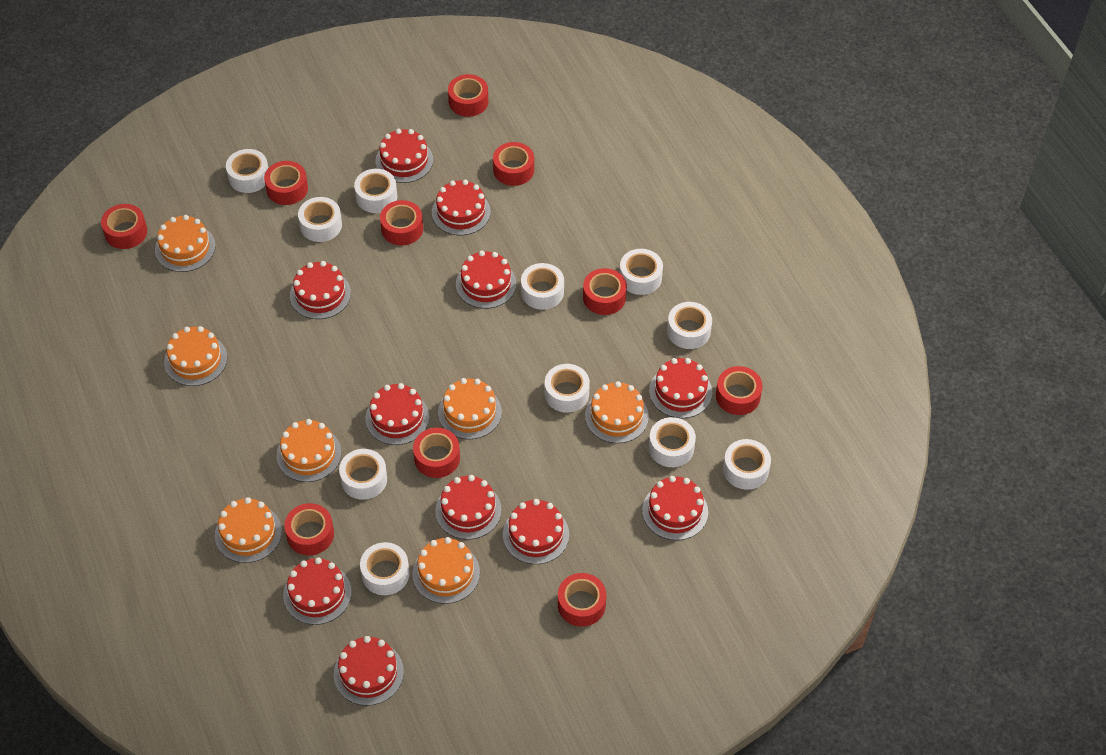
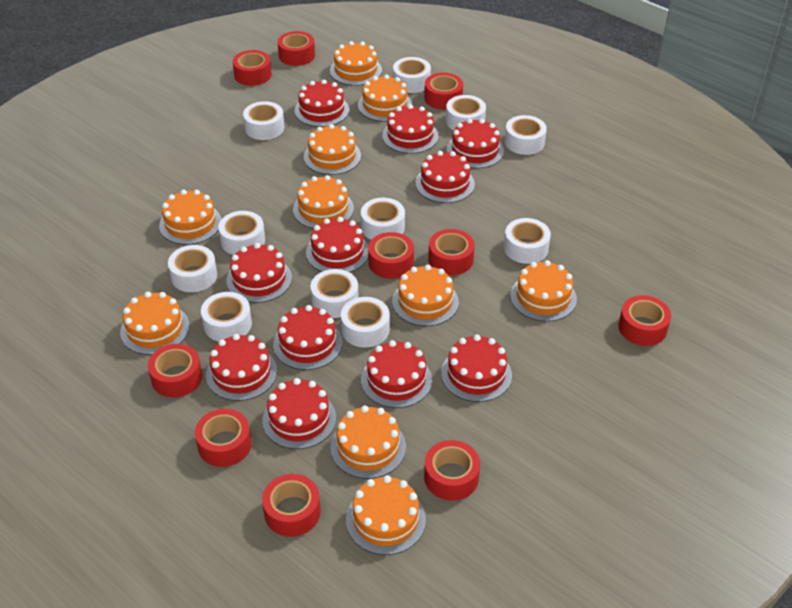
orange cake: 7 -> 10

